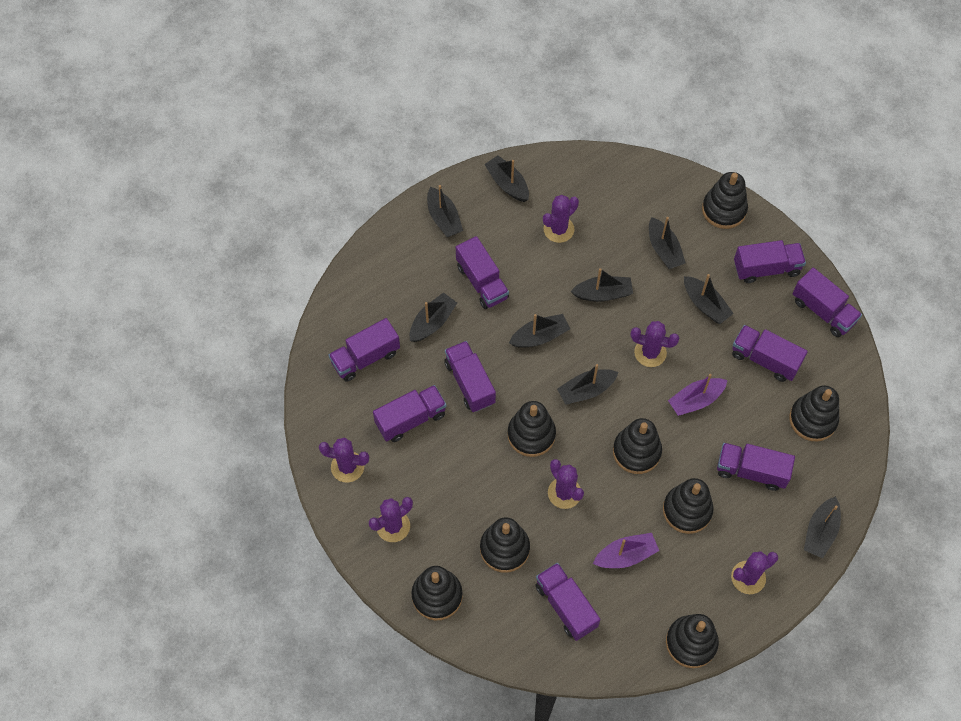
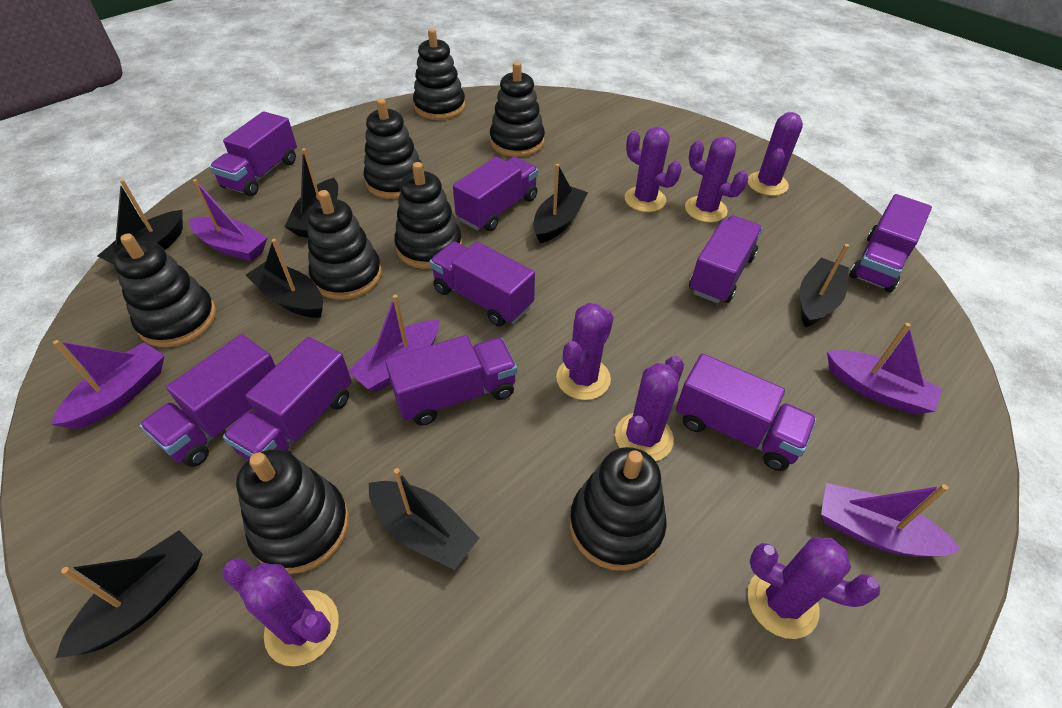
black boat: 9 -> 7
purple boat: 2 -> 5
purple cactus: 6 -> 7

